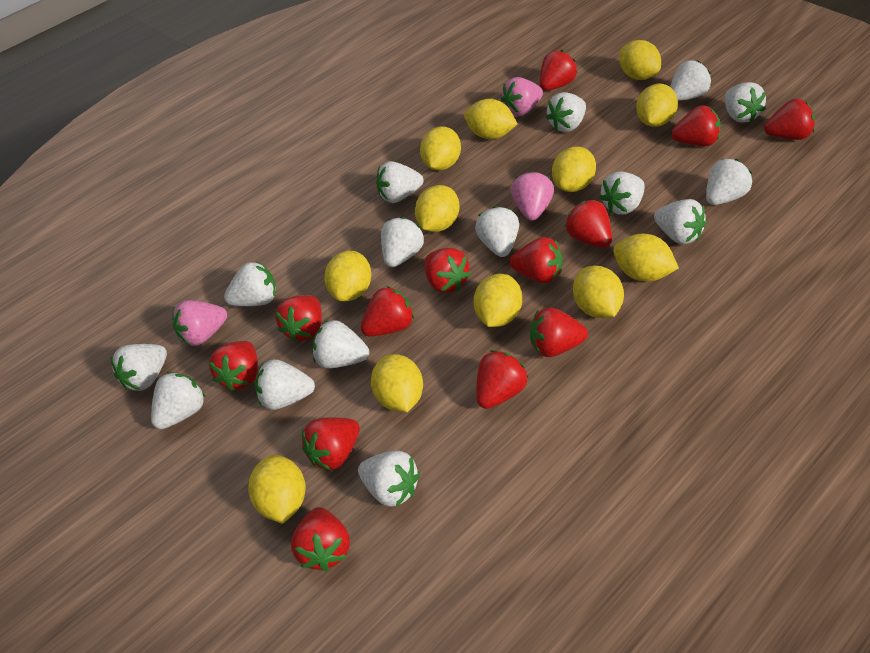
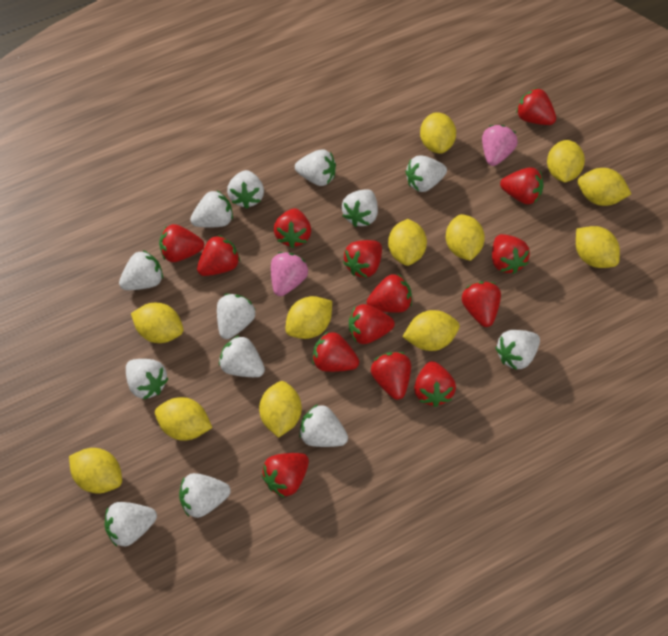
pink strawberry: 3 -> 2
red strawberry: 13 -> 14
white strawberry: 15 -> 13

